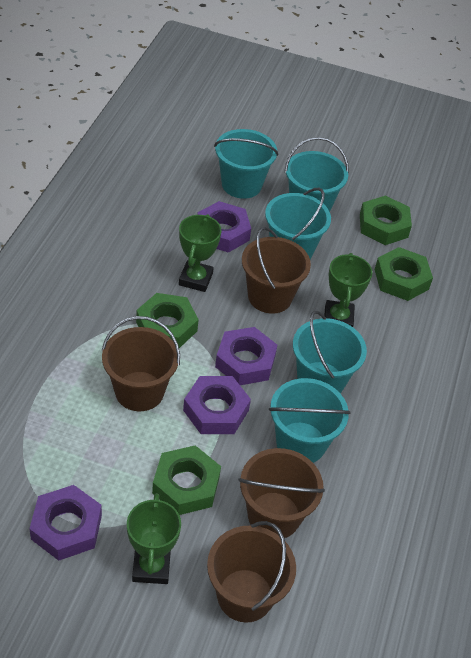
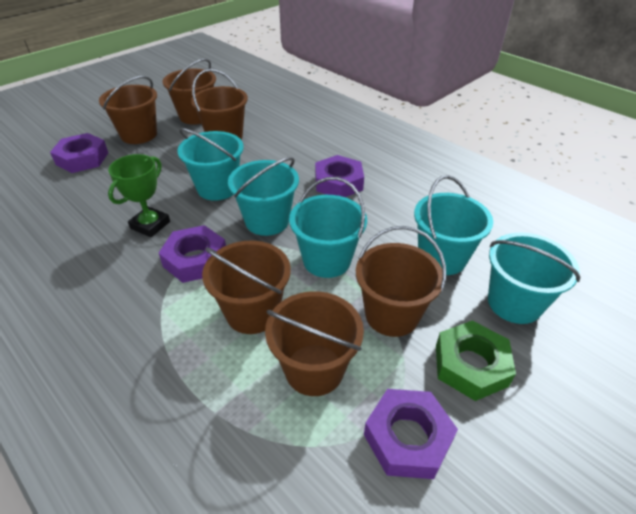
brown bucket: 4 -> 6
green nut: 4 -> 1
green trophy: 3 -> 1

